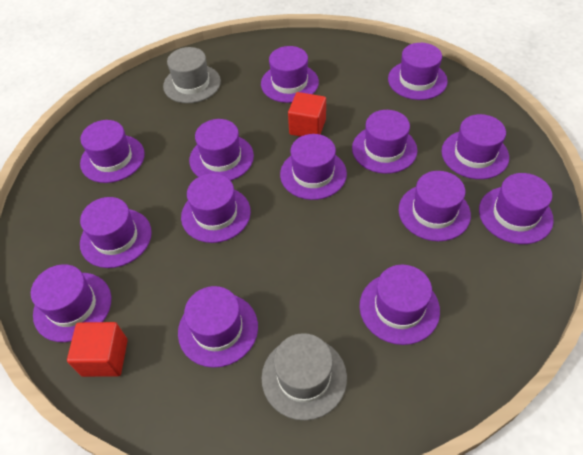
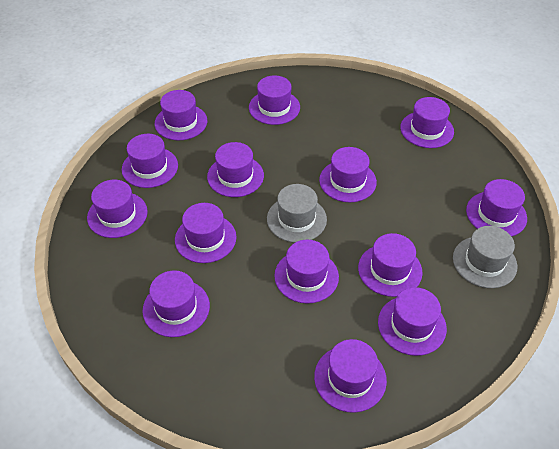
red cube: 2 -> 0

